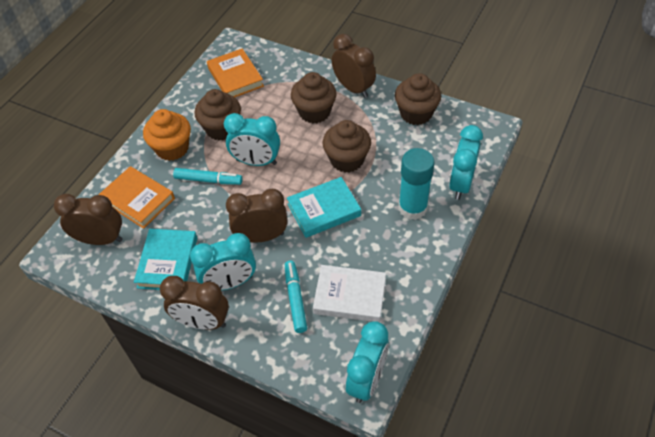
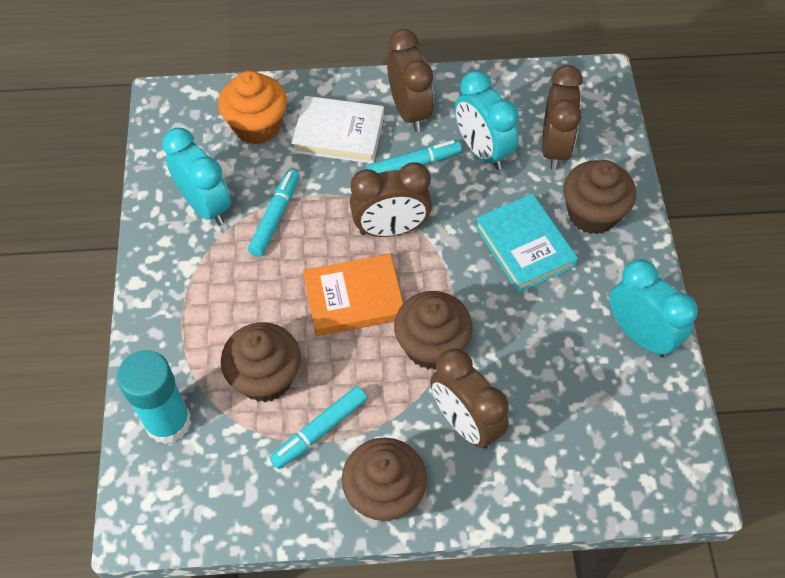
orange book: 2 -> 1
turquoise book: 2 -> 1
turquoise clock: 4 -> 3
turquoise marker: 2 -> 3

